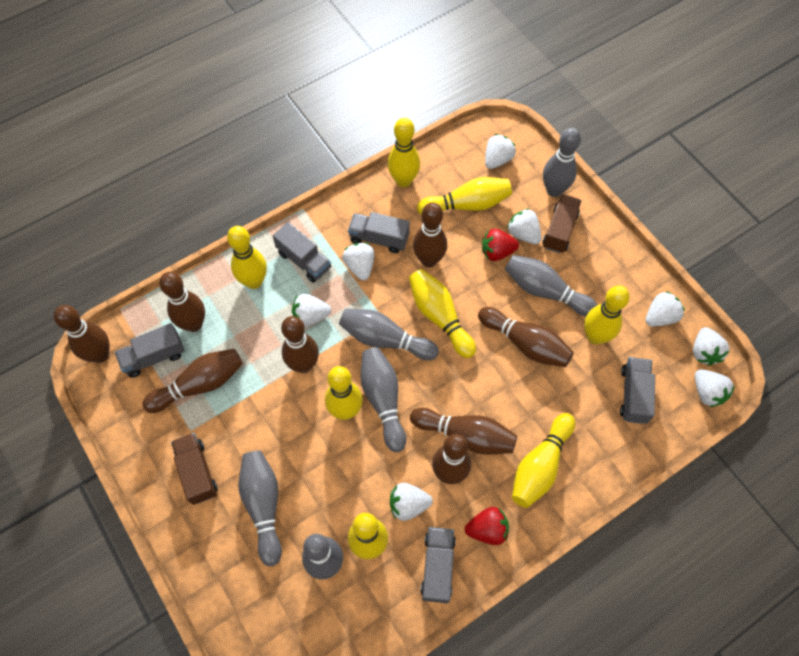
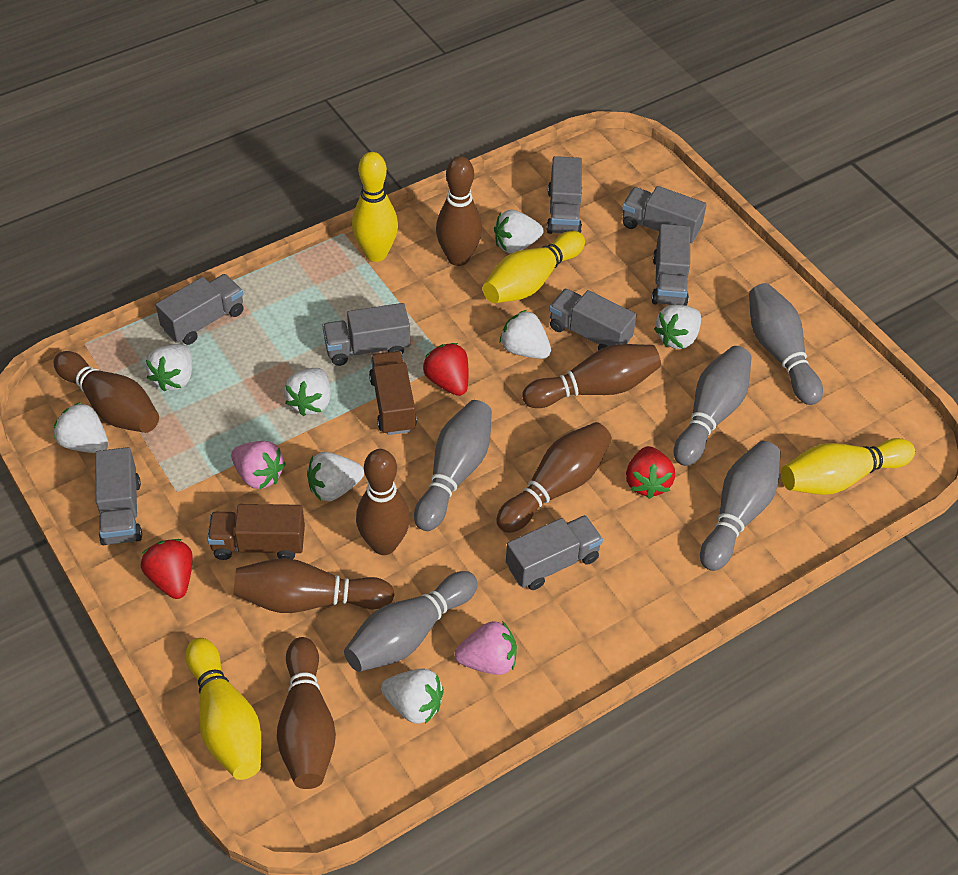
brown bowling pin: 8 -> 7
grey bowling pin: 6 -> 5
grey truck: 5 -> 8
pink strawberry: 0 -> 2
red strawberry: 2 -> 3
yellow bowling pin: 8 -> 4

